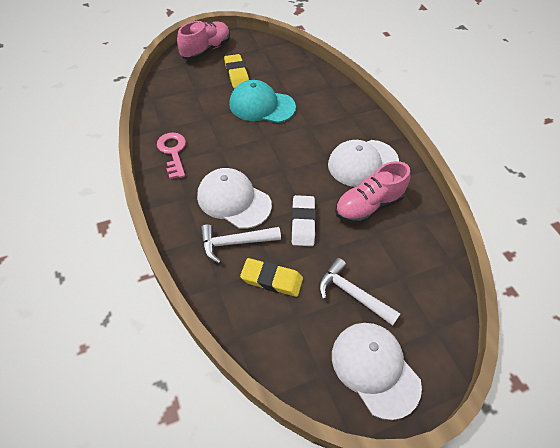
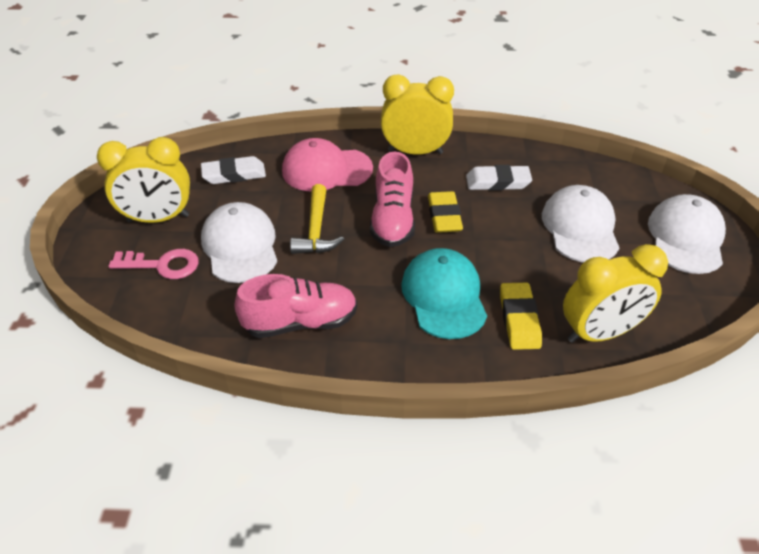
pink cap: 0 -> 1
white eraser: 1 -> 2
white hammer: 2 -> 0
yellow clock: 0 -> 3
yellow hammer: 0 -> 1

